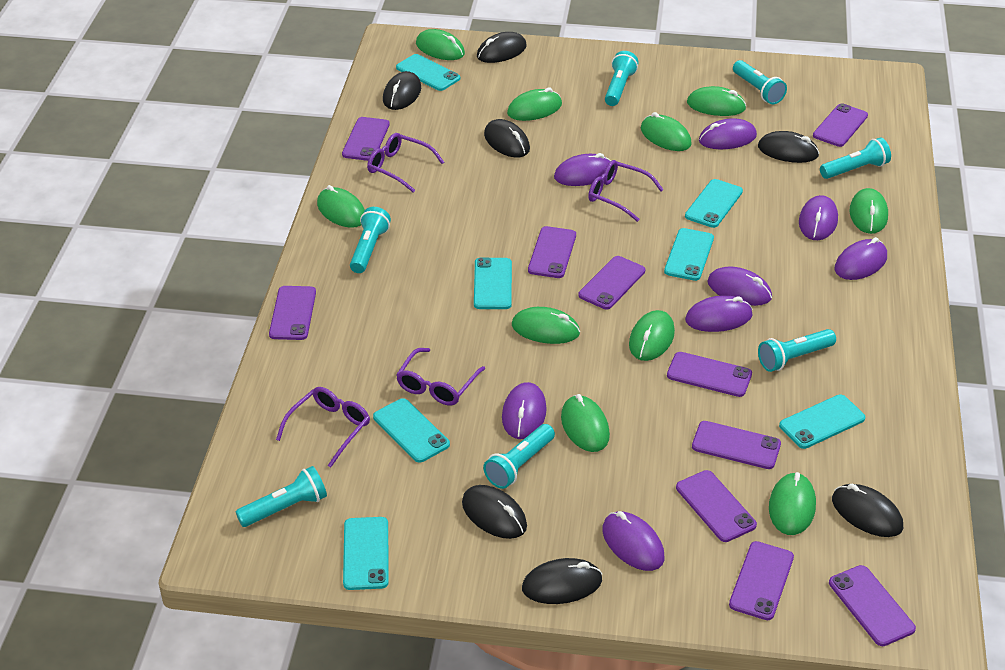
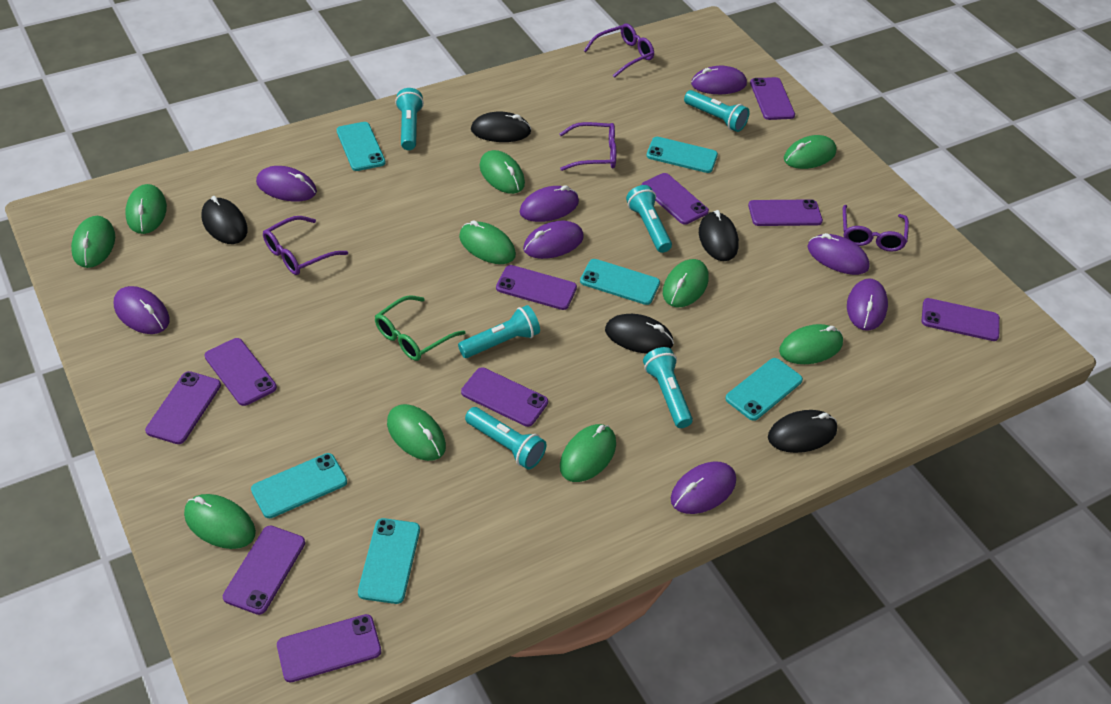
black mouse: 7 -> 5
green glasses: 0 -> 1
turquoise flashlight: 7 -> 6
turquoise phone: 7 -> 6

